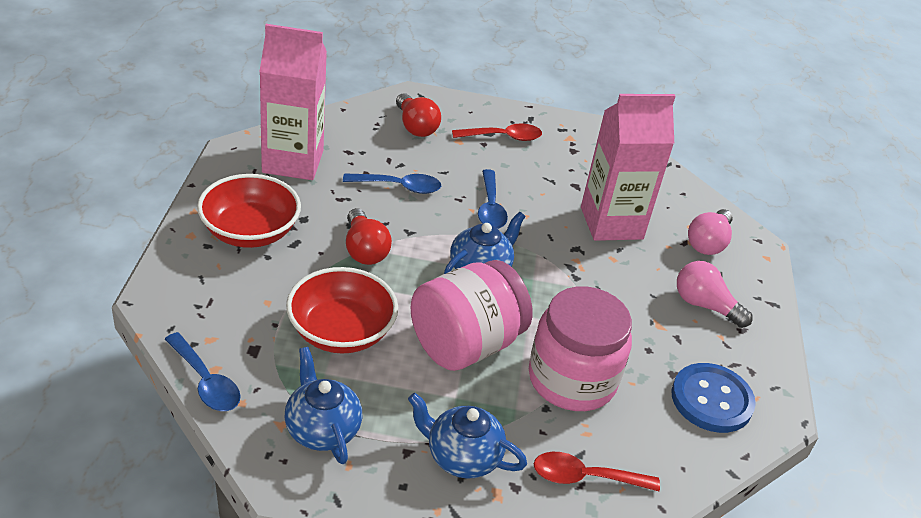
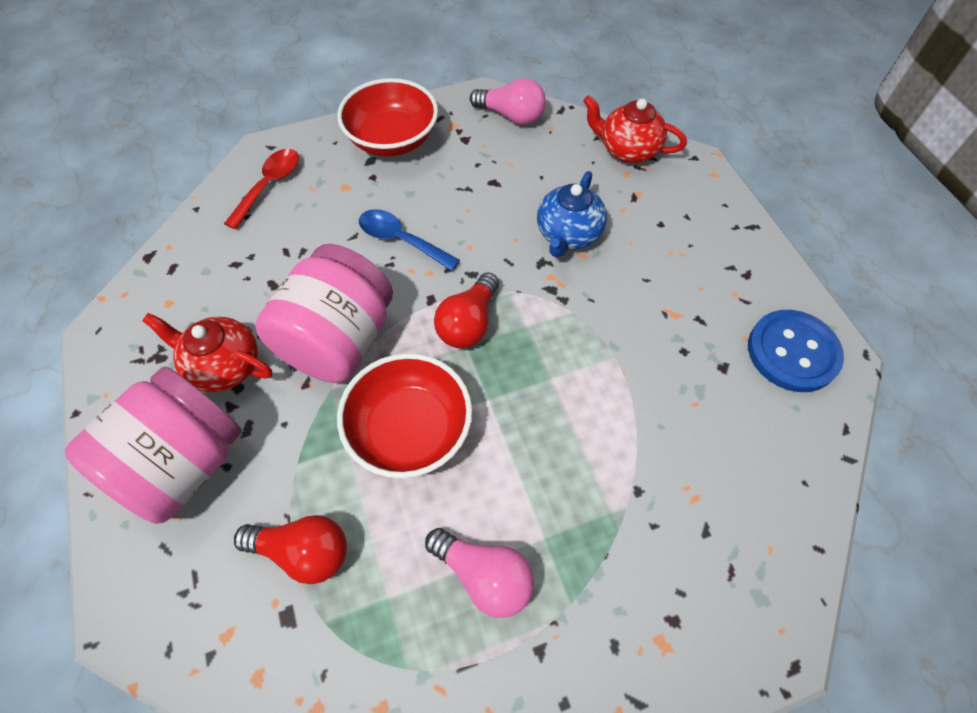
blue spoon: 3 -> 1
blue teapot: 3 -> 1
pink carton: 2 -> 0
red spoon: 2 -> 1
red teapot: 0 -> 2

